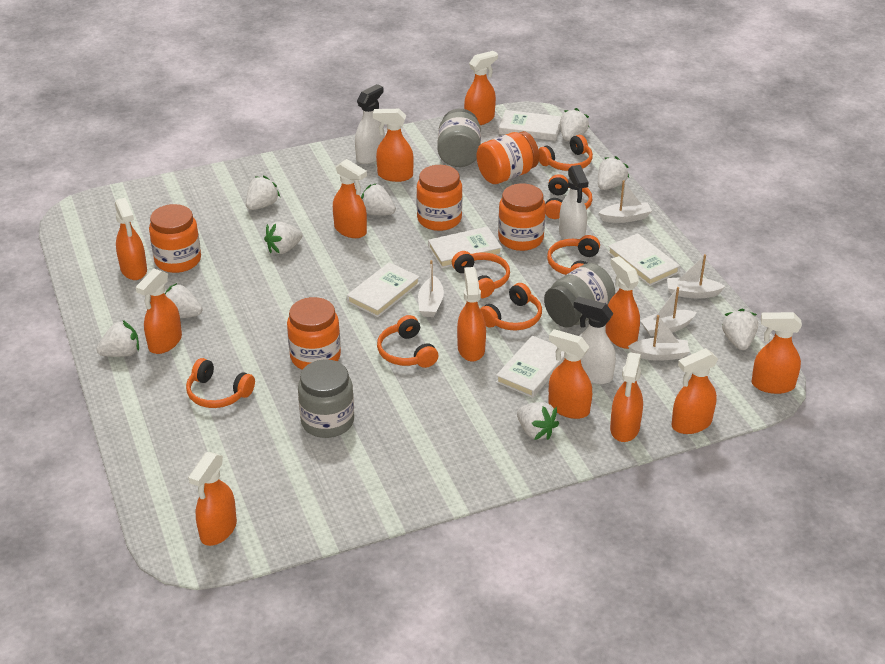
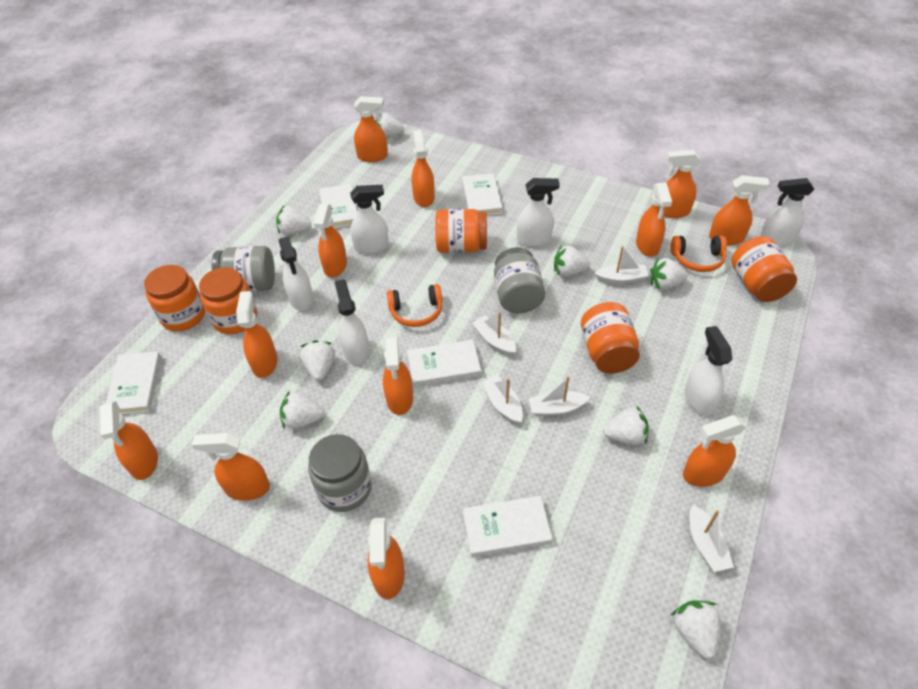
orange headphones: 7 -> 2
white spray bottle: 3 -> 6
white strawberry: 9 -> 8

